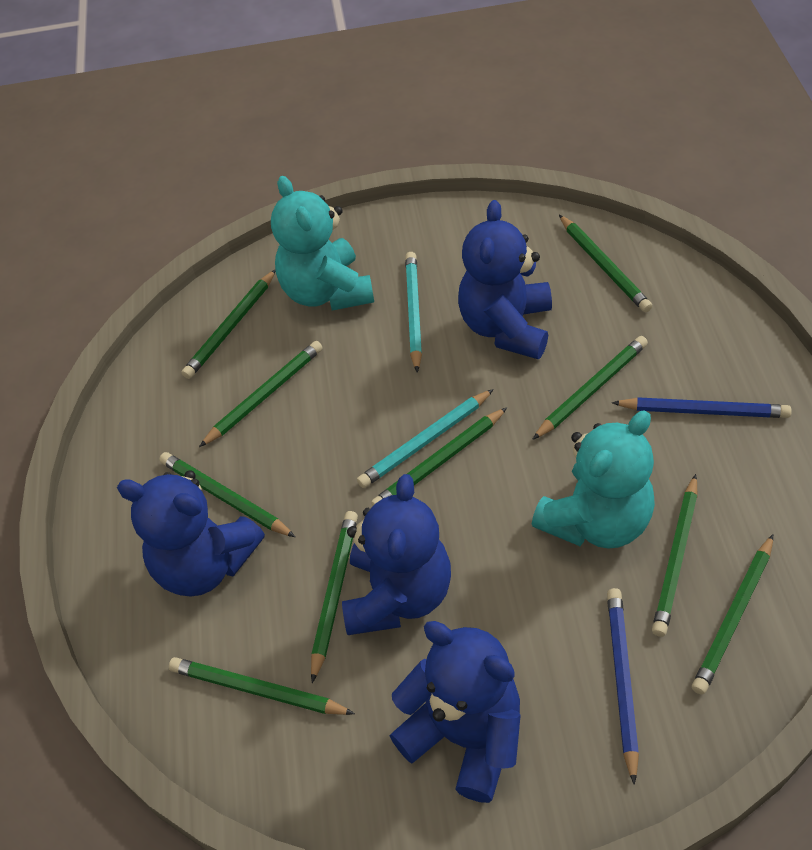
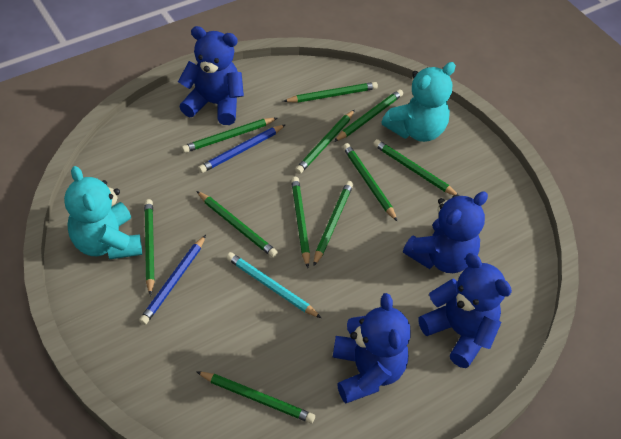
green pencil: 10 -> 11
turquoise pencil: 2 -> 1

